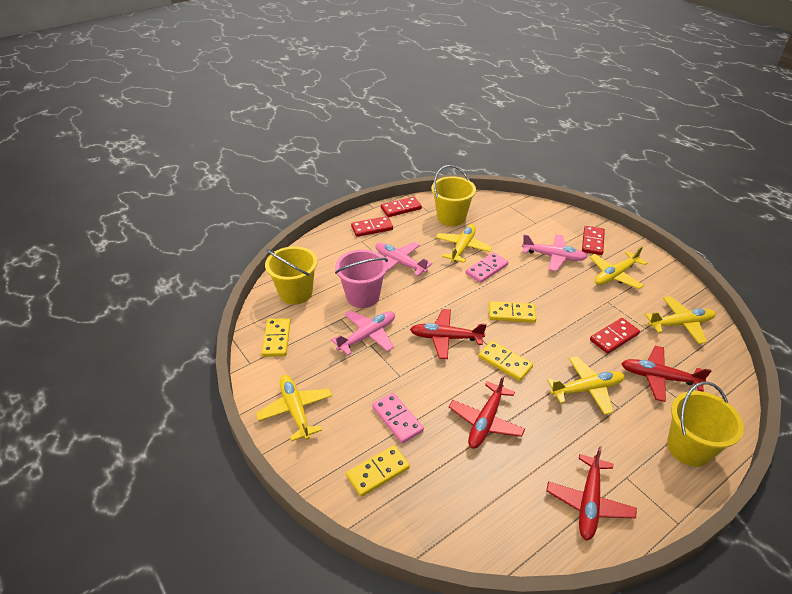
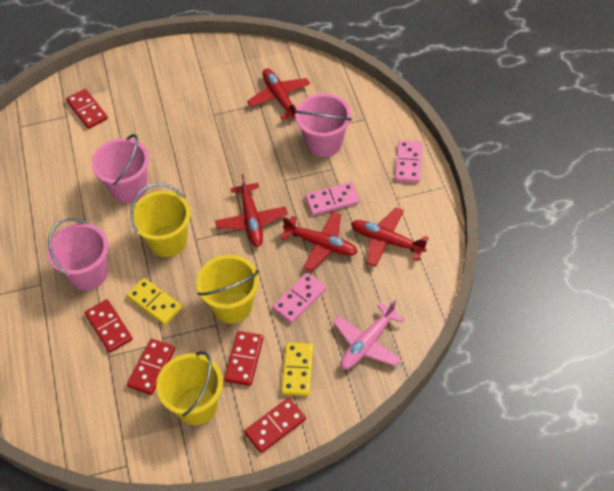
pink bucket: 1 -> 3
pink domino: 2 -> 3
pink plane: 3 -> 1
red domino: 4 -> 5
yellow domino: 4 -> 2
yellow plane: 5 -> 0

